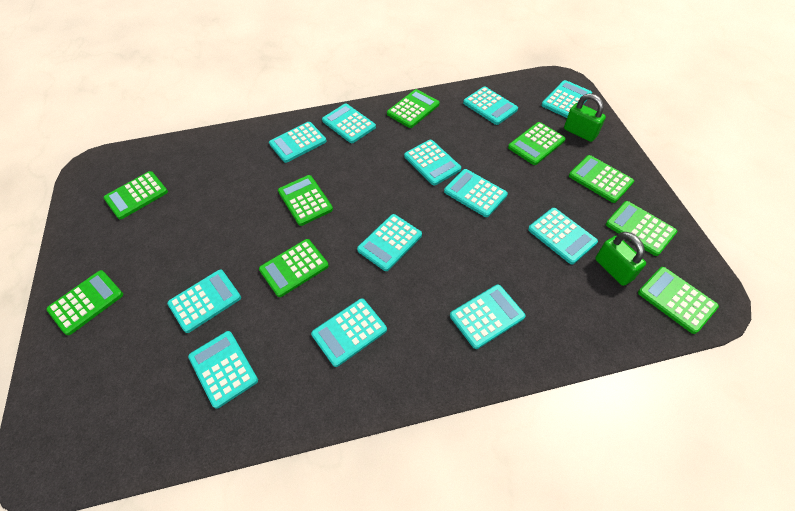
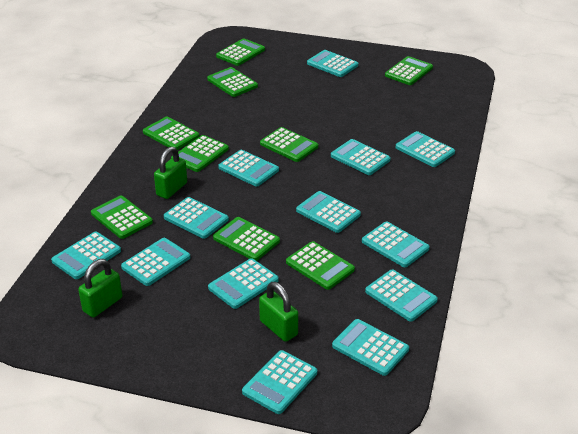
green padlock: 2 -> 3
turquoise calculator: 12 -> 13

